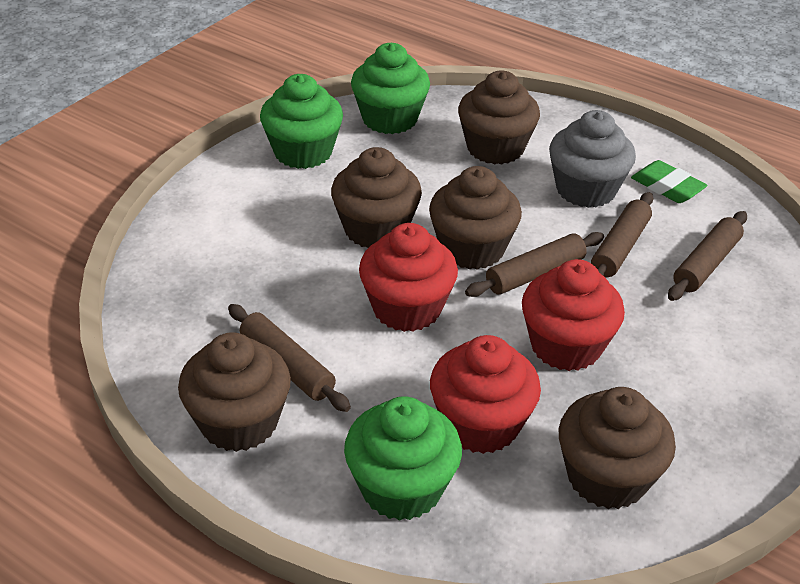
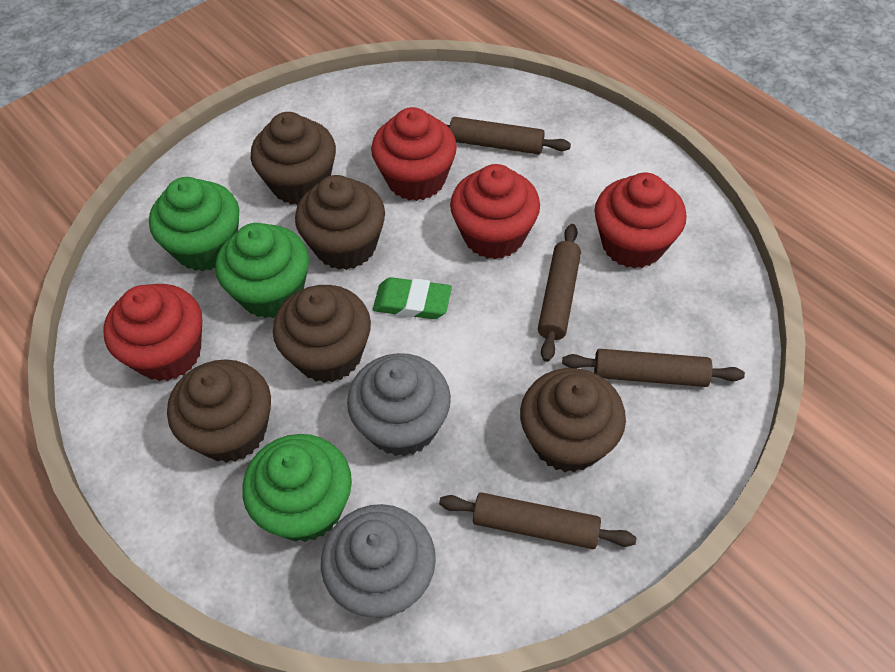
grey cupcake: 1 -> 2
red cupcake: 3 -> 4

